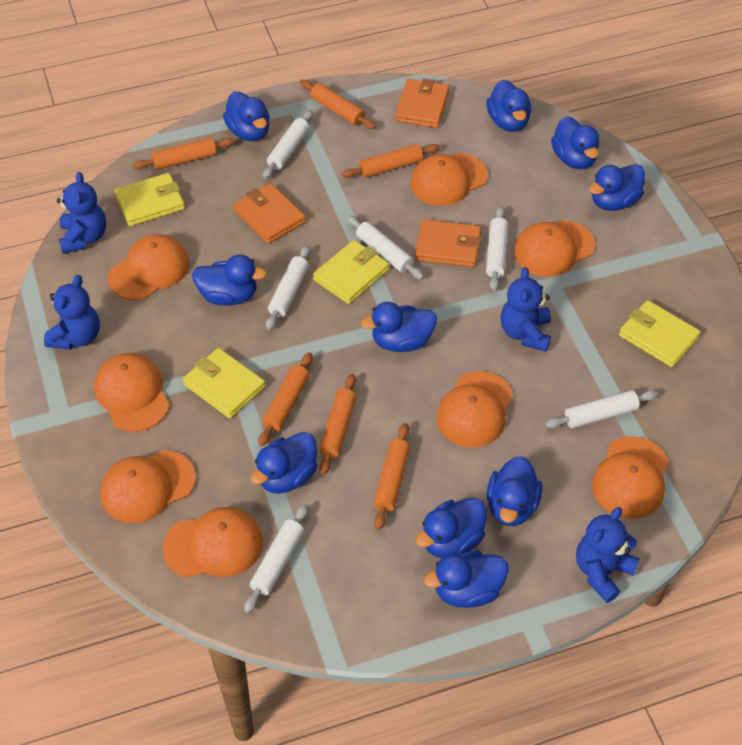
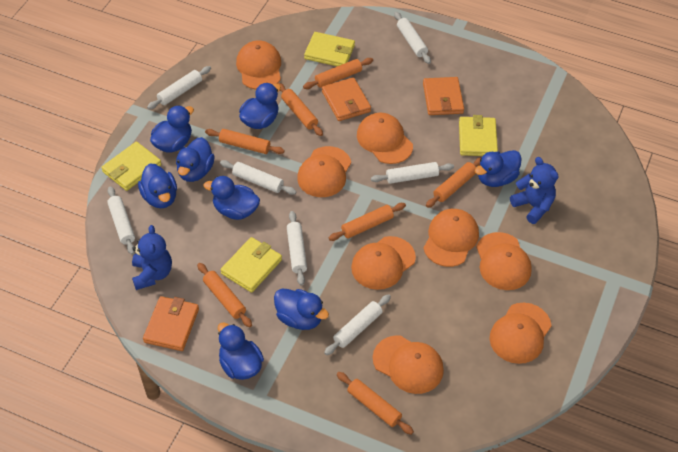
blue duck: 10 -> 8
blue teddy bear: 4 -> 2
orange rolling pin: 6 -> 7
white rolling pin: 6 -> 7

